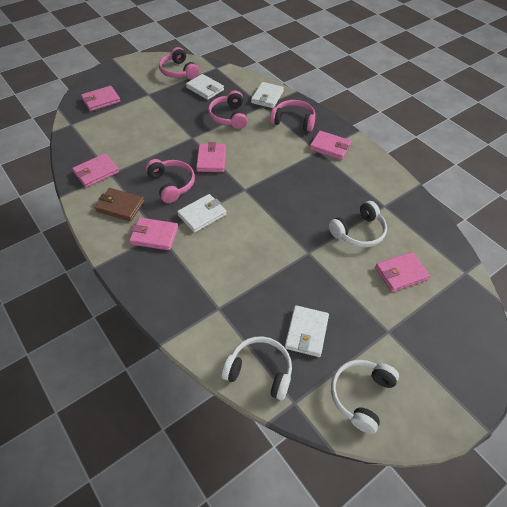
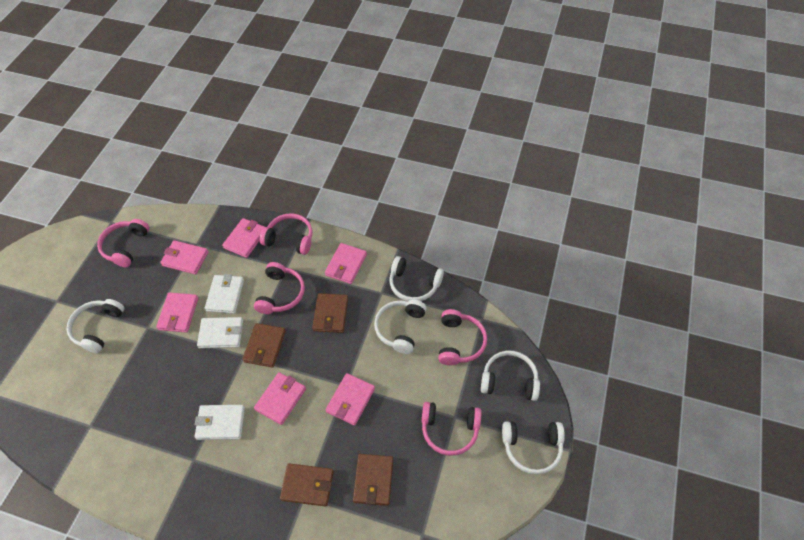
brown wallet: 1 -> 4
pink headphones: 4 -> 5
white headphones: 3 -> 5
white wallet: 4 -> 3

